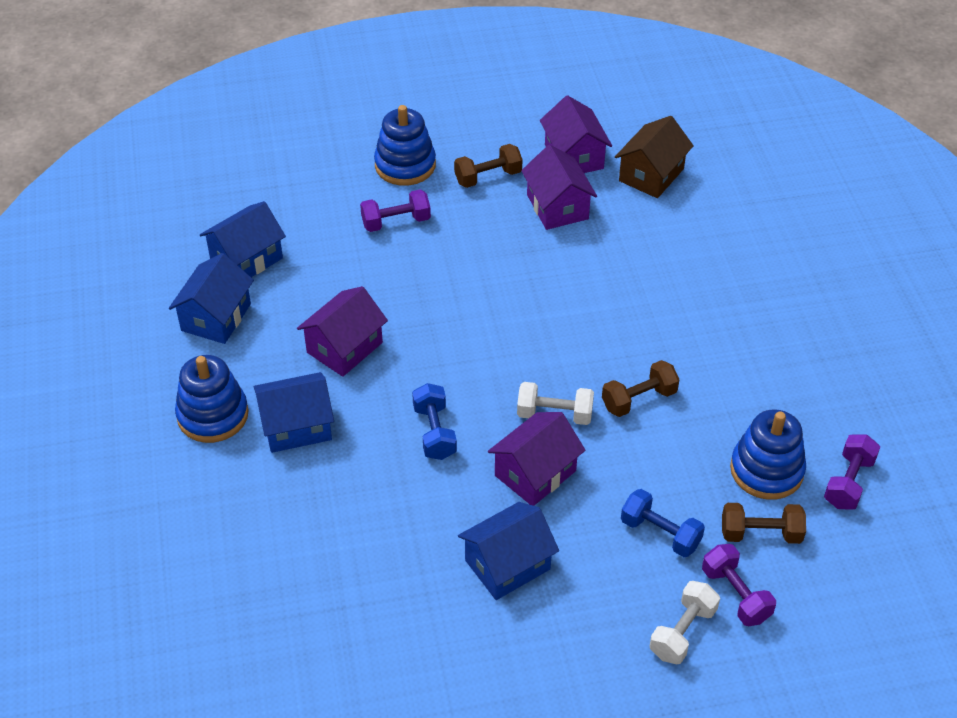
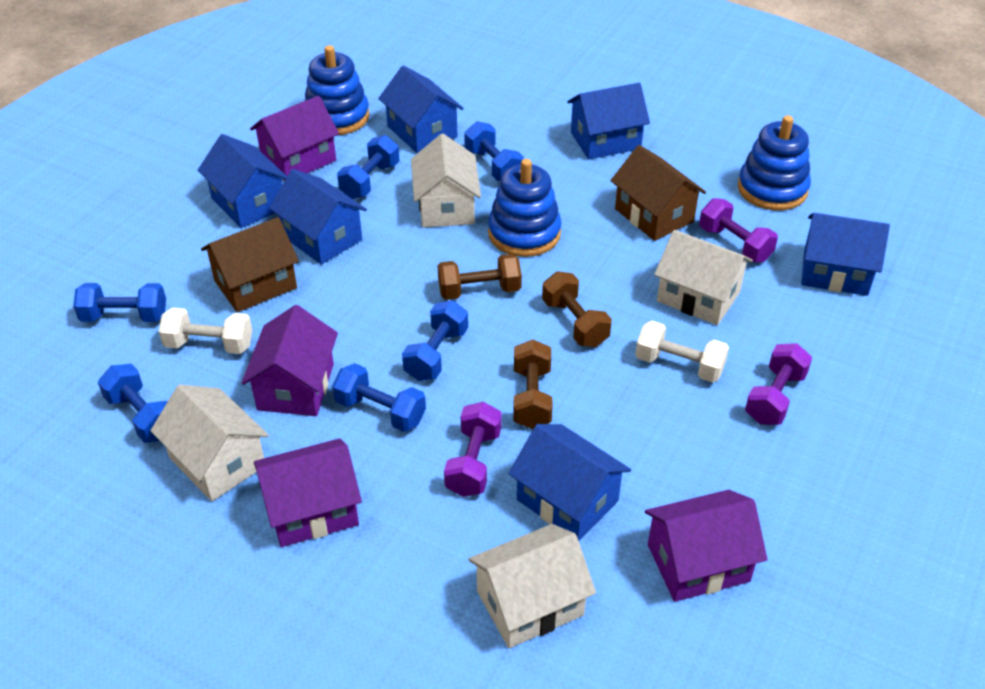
blue dumbbell: 2 -> 6
blue house: 4 -> 6
brown house: 1 -> 2
white house: 0 -> 4

